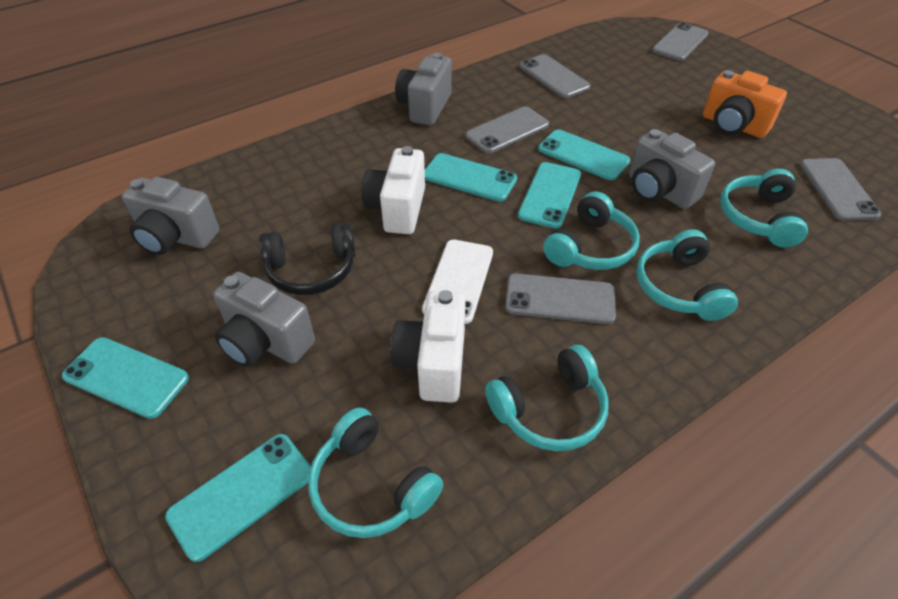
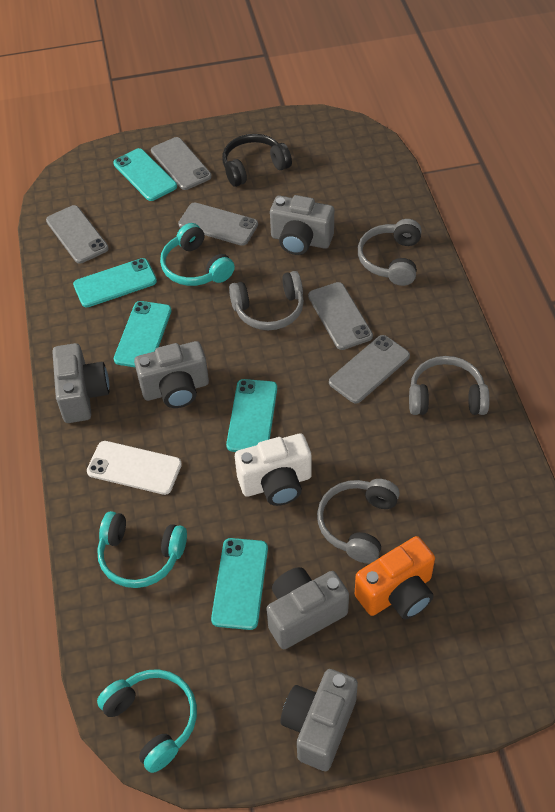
grey camera: 4 -> 5
grey headphones: 0 -> 4
turquoise headphones: 5 -> 3
white camera: 2 -> 1

